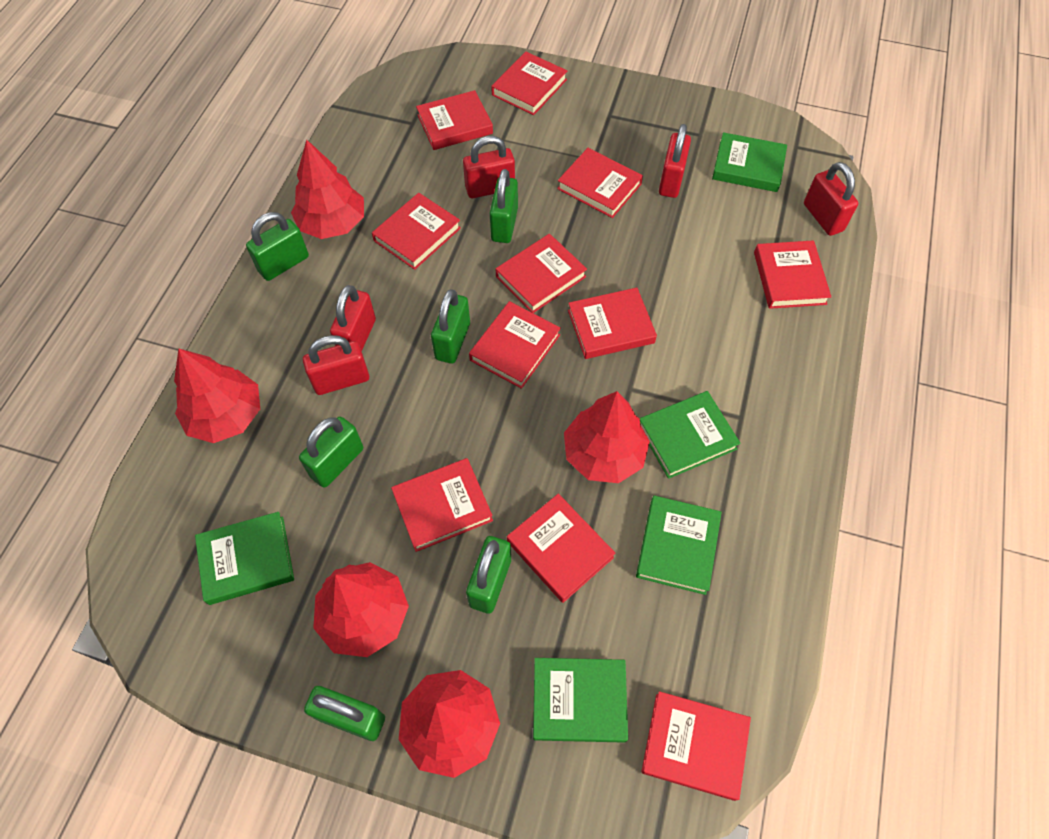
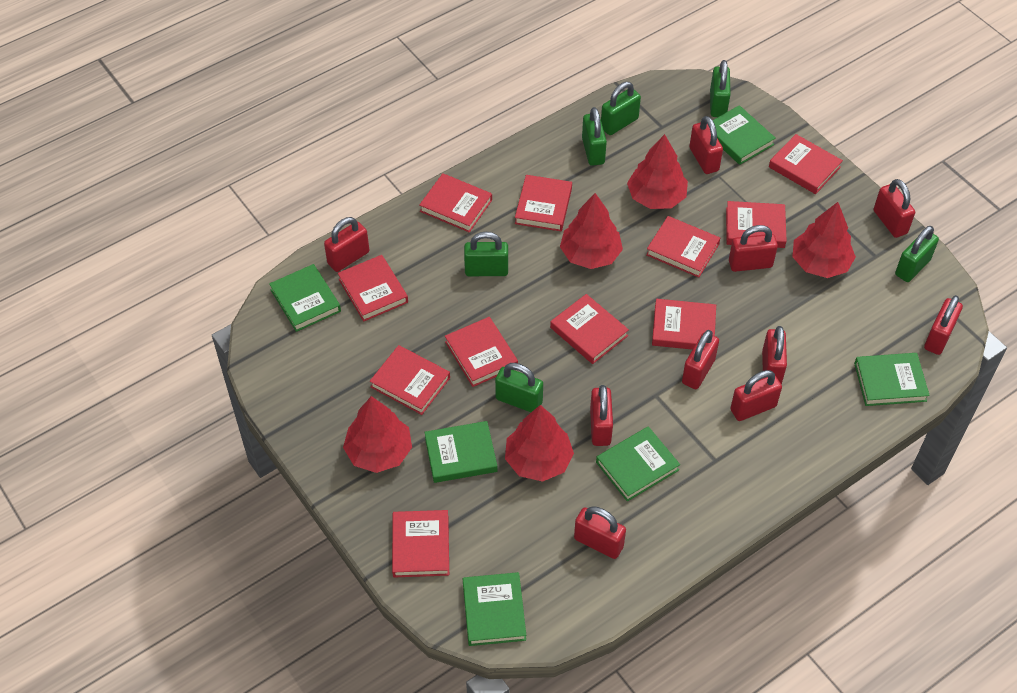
green book: 5 -> 6
red padlock: 5 -> 10

